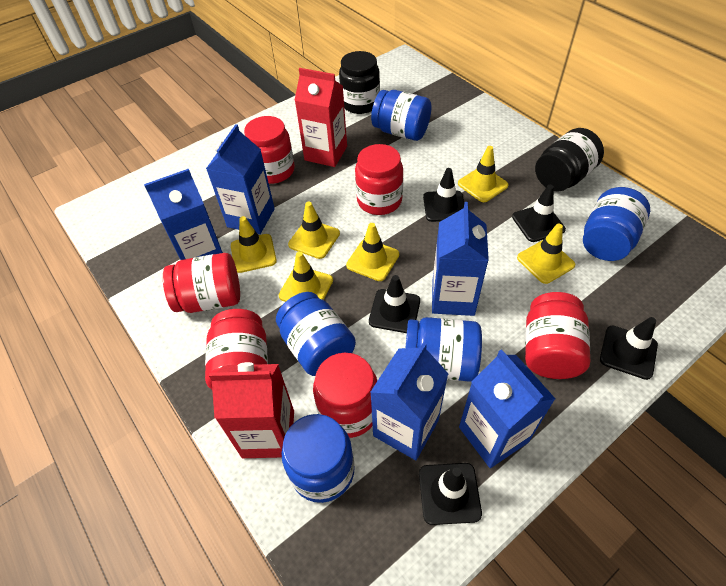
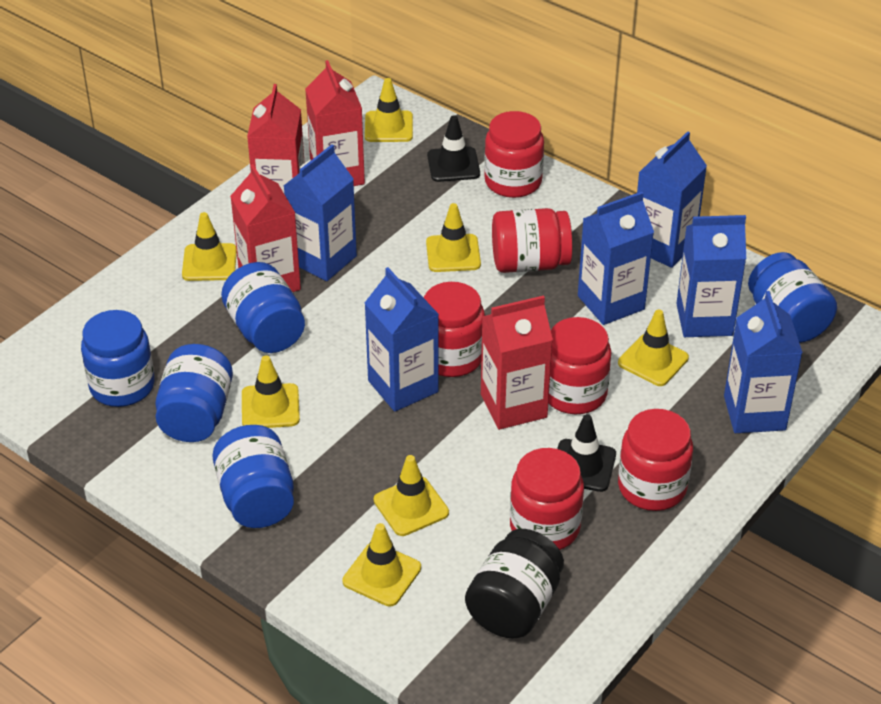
black jar: 2 -> 1
black traffic cone: 5 -> 2
blue carton: 5 -> 6
red carton: 2 -> 4
yellow traffic cone: 6 -> 7

